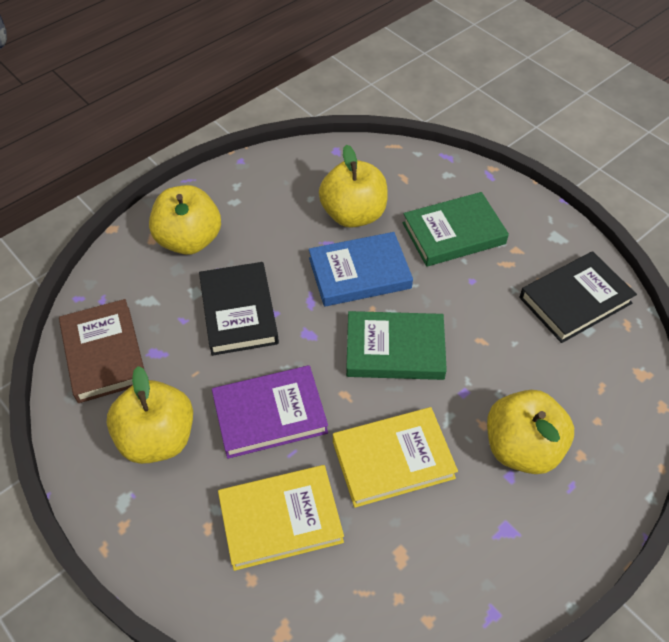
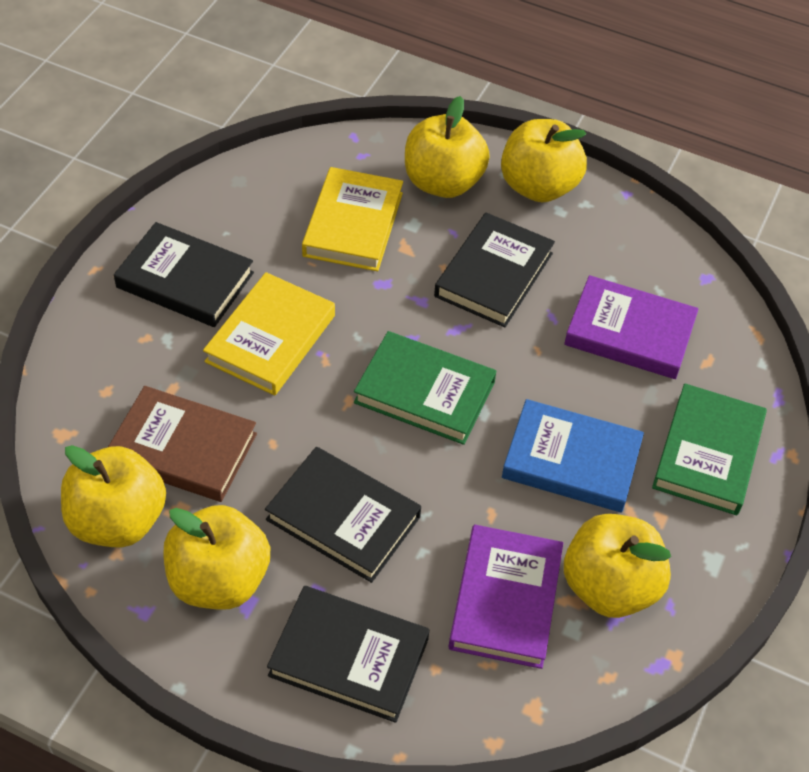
black book: 2 -> 4
purple book: 1 -> 2
yellow apple: 4 -> 5

